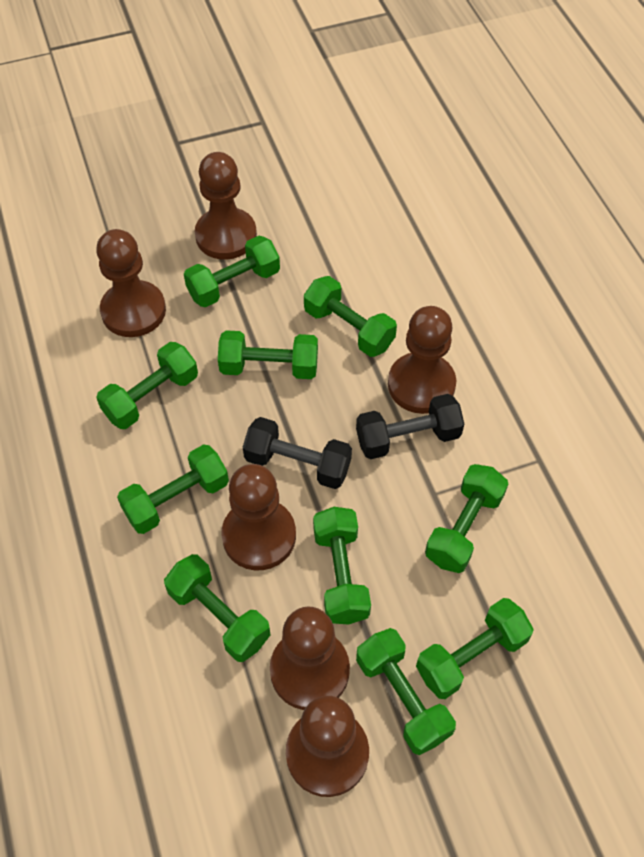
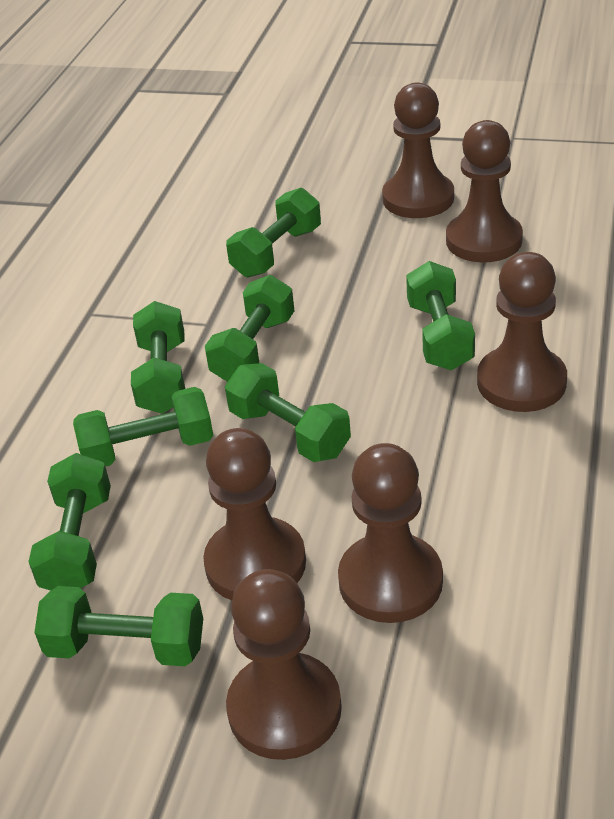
black dumbbell: 2 -> 0
green dumbbell: 10 -> 8

